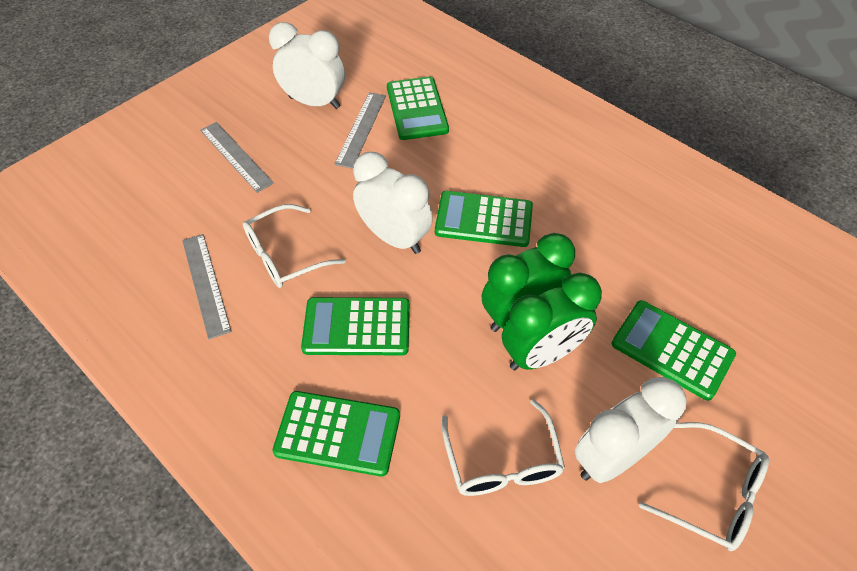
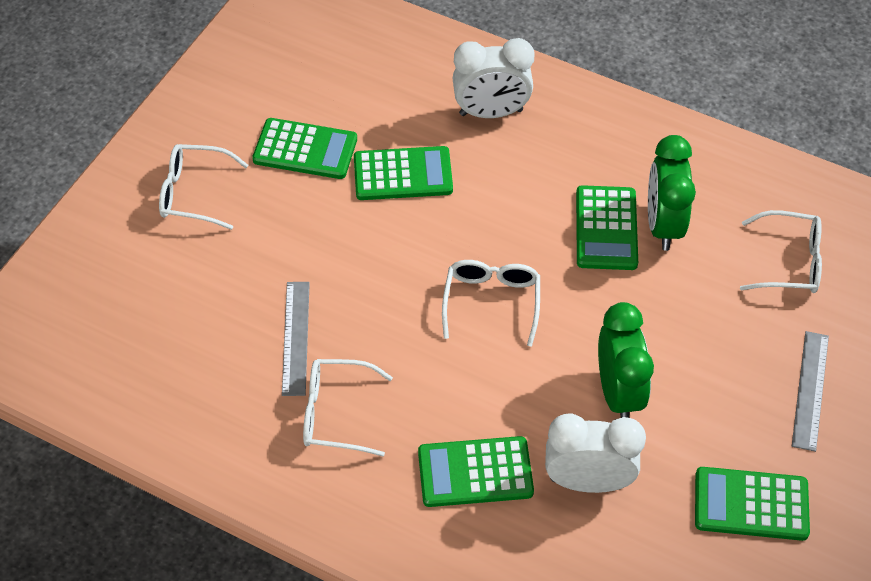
grey ruler: 3 -> 2
white clock: 3 -> 2
white glasses: 3 -> 4

